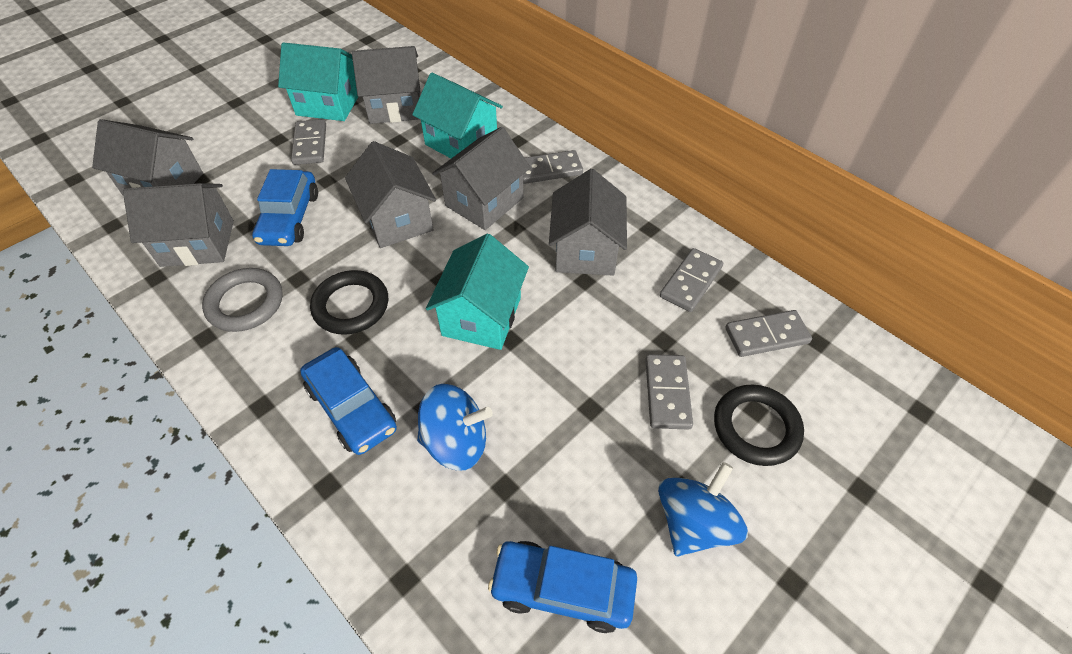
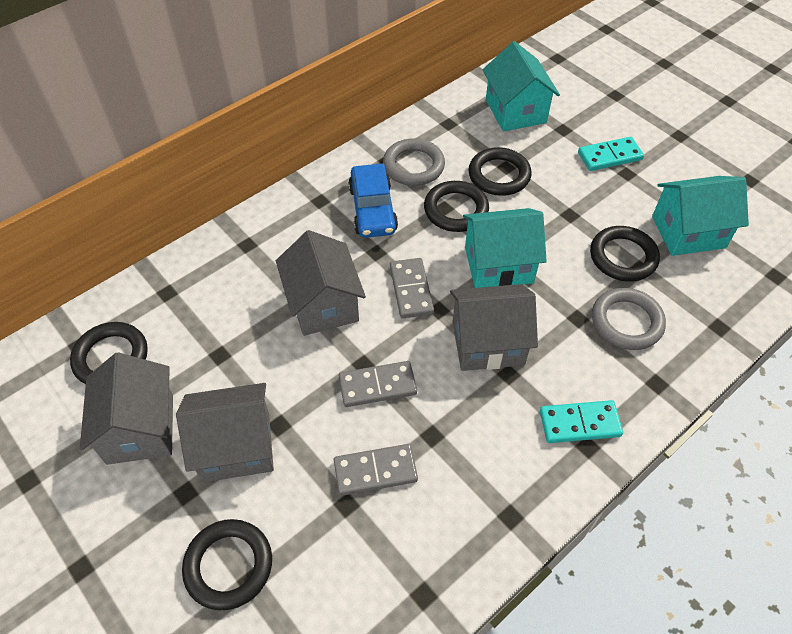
black ring: 2 -> 5
blue car: 3 -> 1
blue spinning top: 2 -> 0
grey domino: 5 -> 3
grey house: 6 -> 4
grey ring: 1 -> 2
turquoise domino: 0 -> 2

